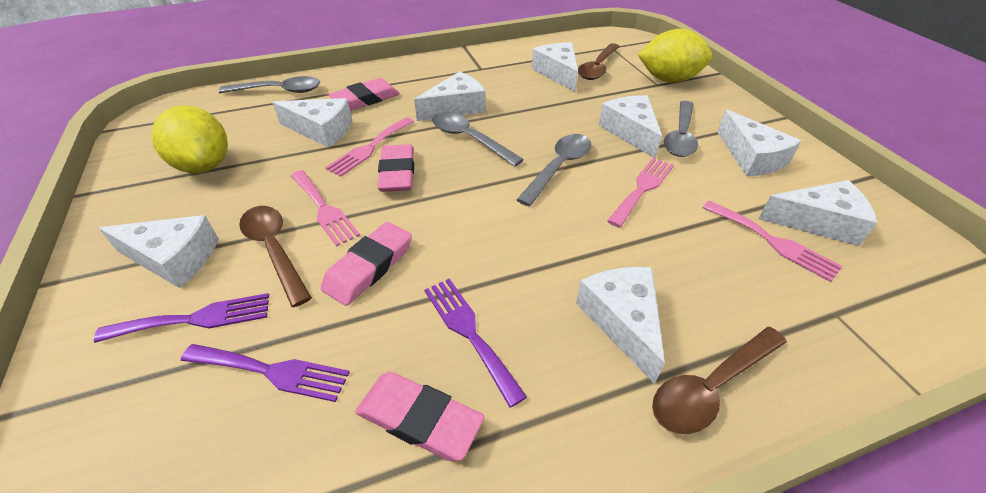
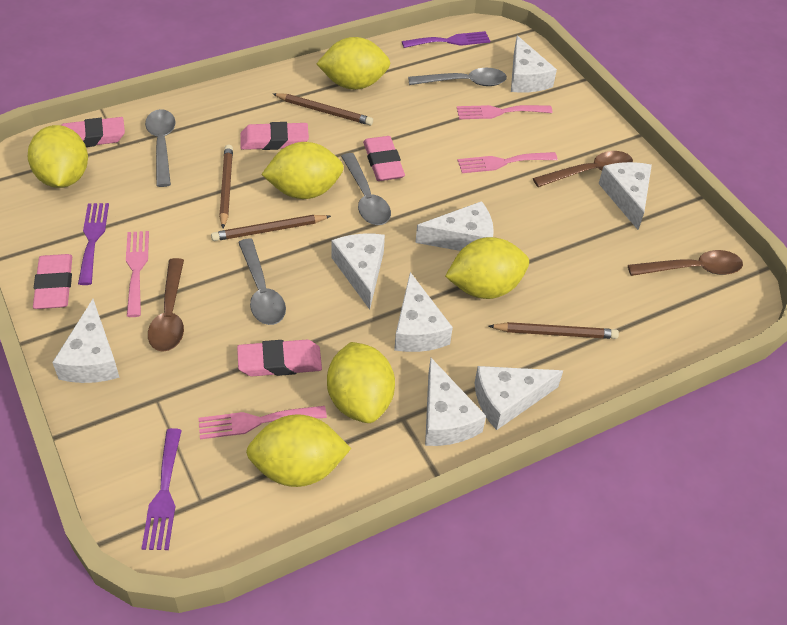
brown pencil: 0 -> 4
pink eraser: 4 -> 5
yellow lemon: 2 -> 6

